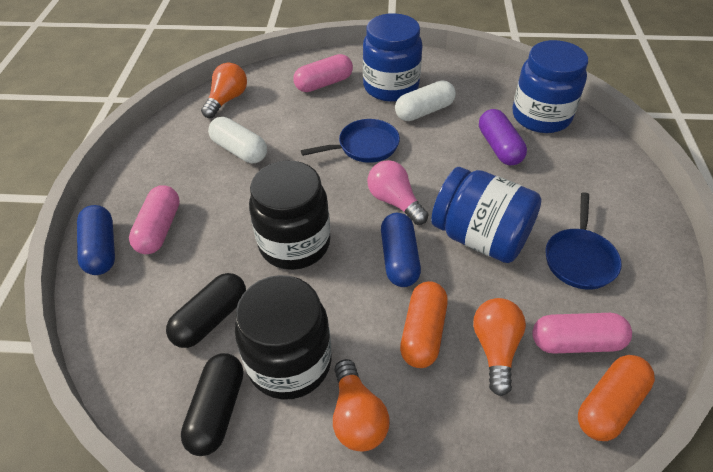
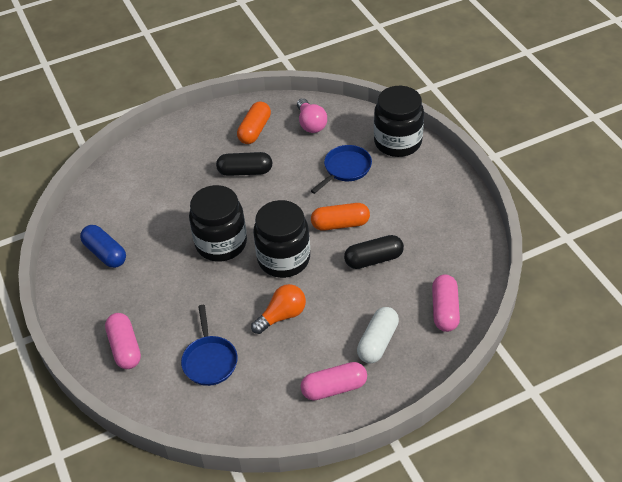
black jar: 2 -> 3
blue capsule: 2 -> 1
blue jar: 3 -> 0
orange light bulb: 3 -> 1
purple capsule: 1 -> 0
white capsule: 2 -> 1

